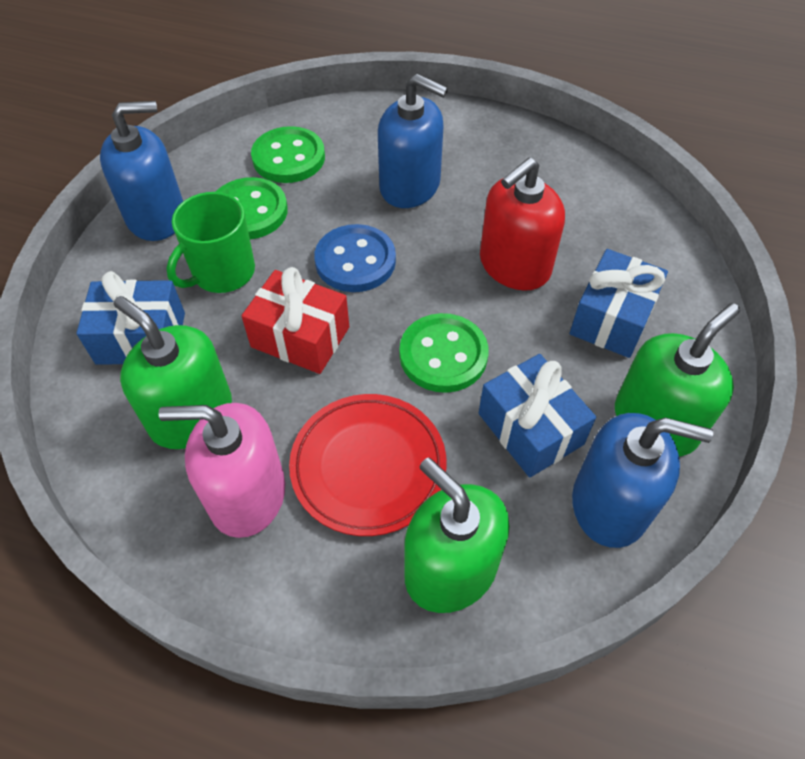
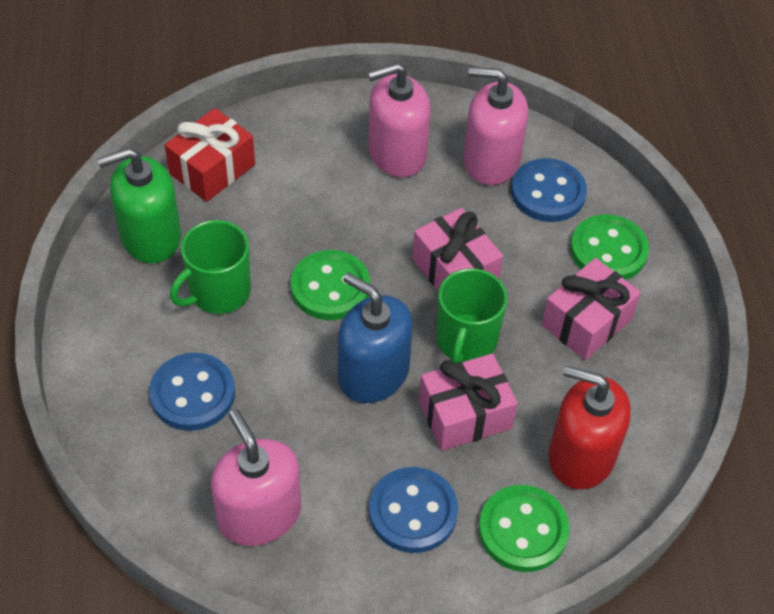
blue button: 1 -> 3
blue gift: 3 -> 0
blue soap dispenser: 3 -> 1
green mug: 1 -> 2
green soap dispenser: 3 -> 1
pink gift: 0 -> 3
pink soap dispenser: 1 -> 3
red plate: 1 -> 0

